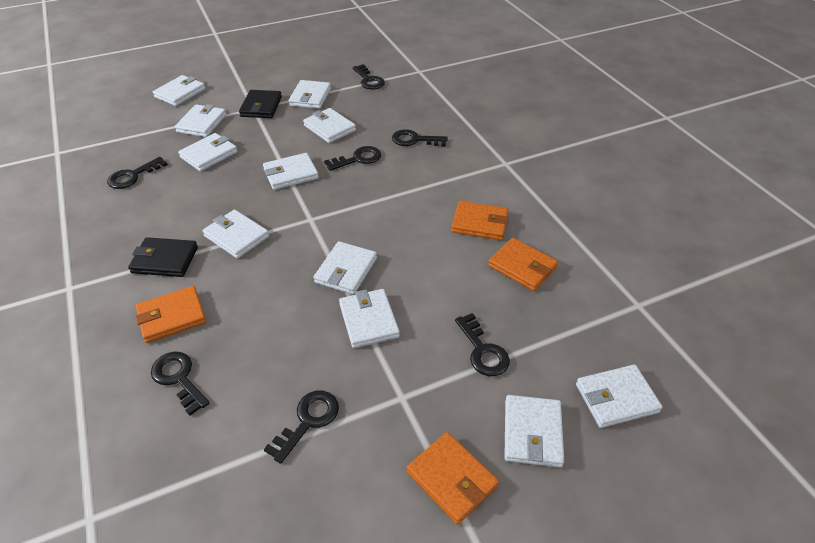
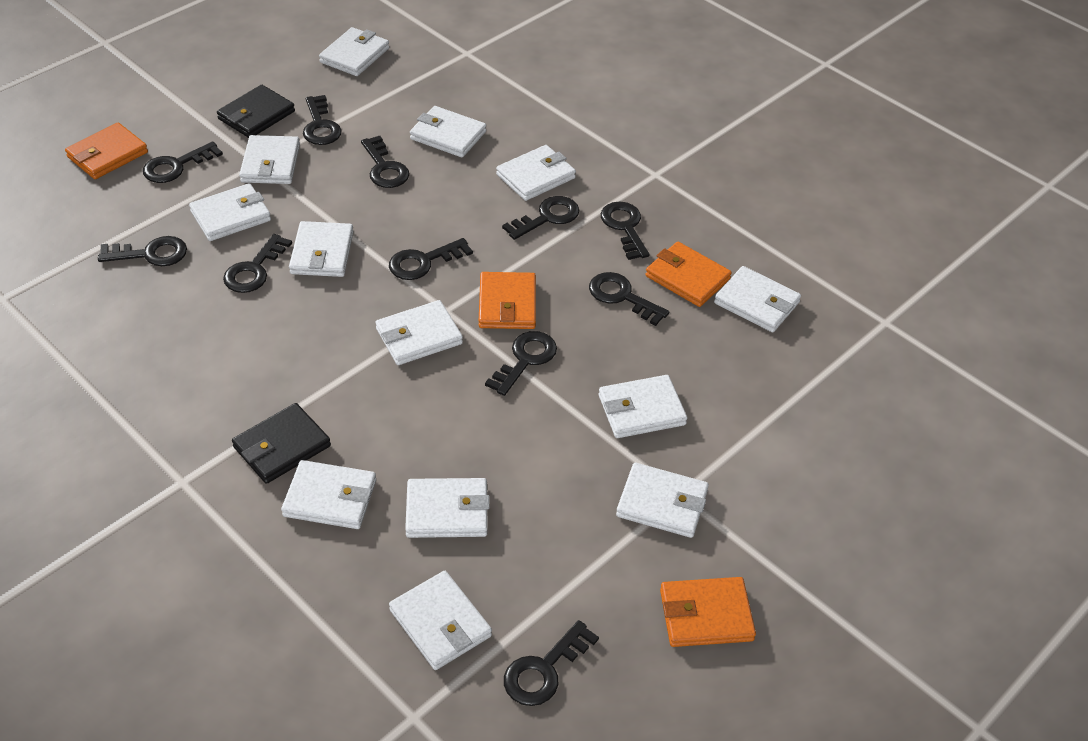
black key: 7 -> 11
white wallet: 11 -> 13

